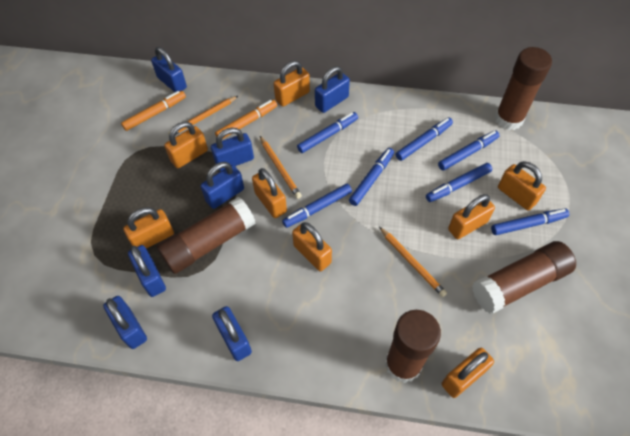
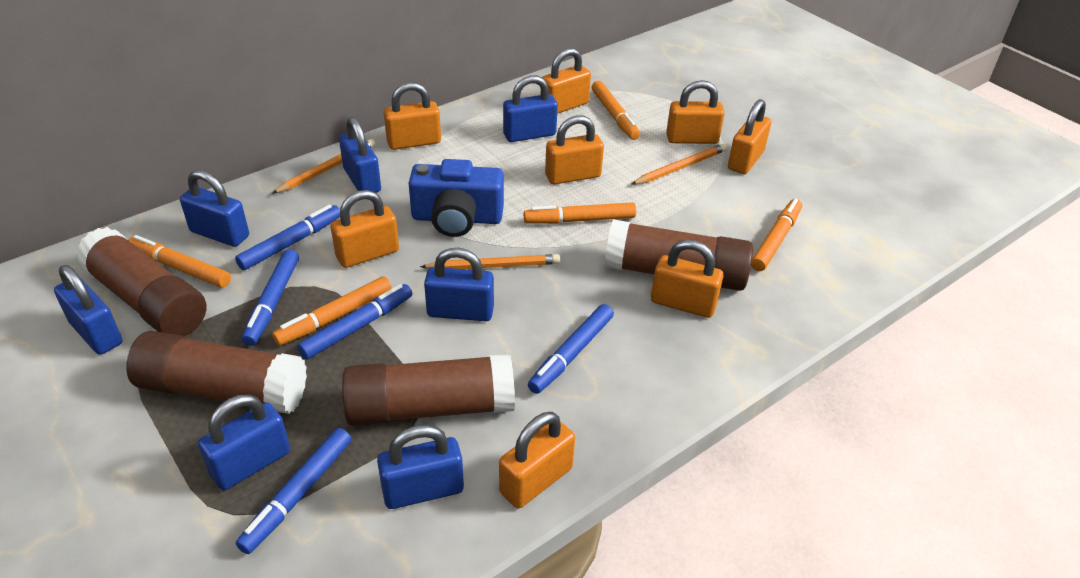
blue camera: 0 -> 1
blue marker: 7 -> 5
orange marker: 2 -> 5

